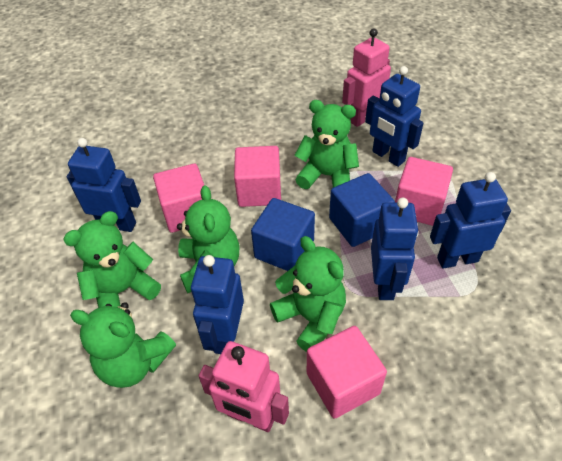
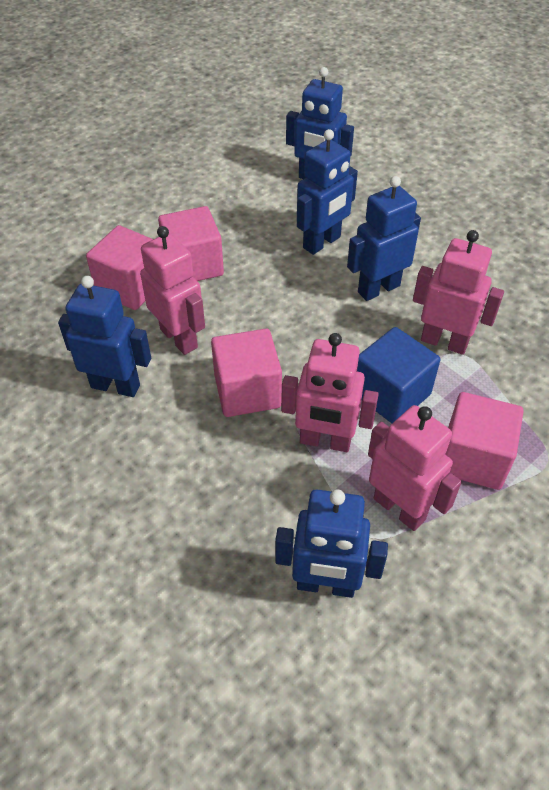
blue cube: 2 -> 1
green teddy bear: 5 -> 0
pink robot: 2 -> 4

